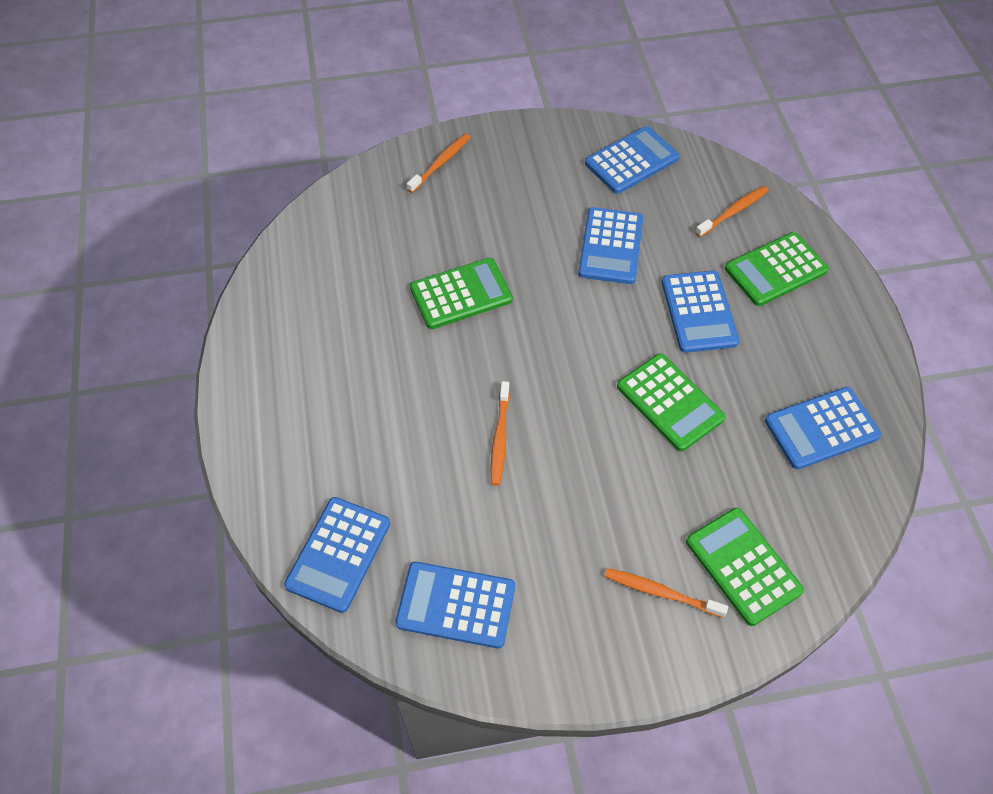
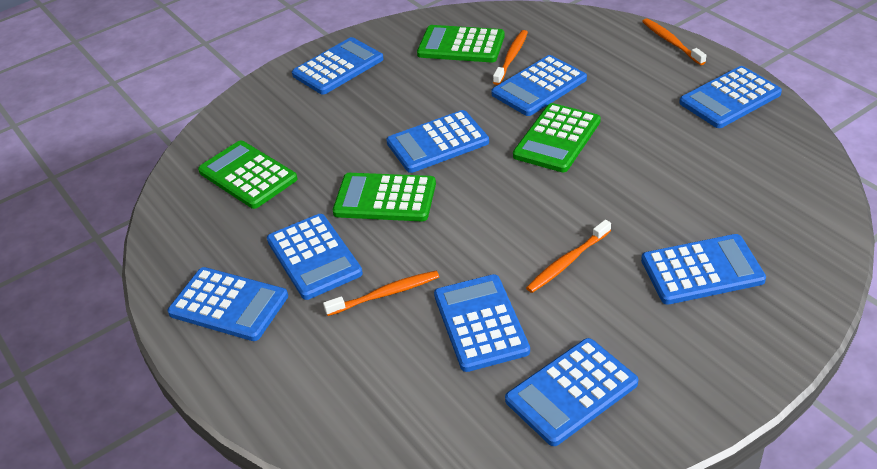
blue calculator: 6 -> 9

